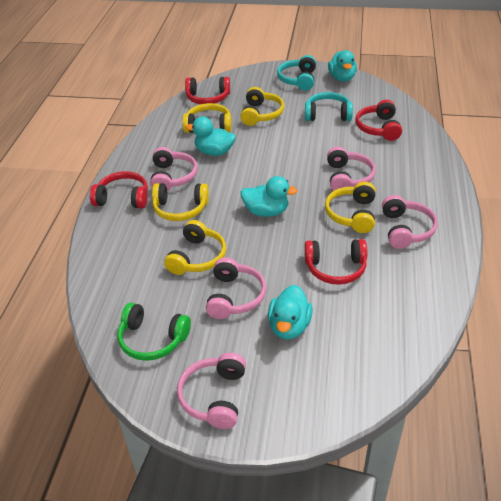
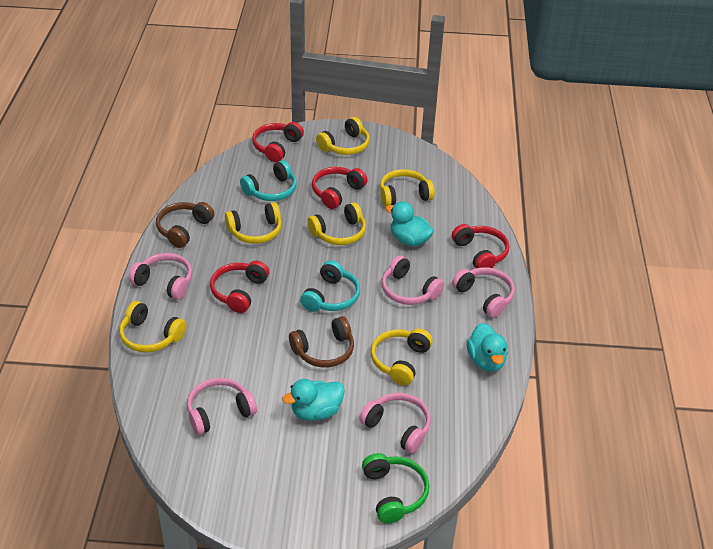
brown headphones: 0 -> 2
turquoise duck: 4 -> 3
yellow headphones: 5 -> 6

